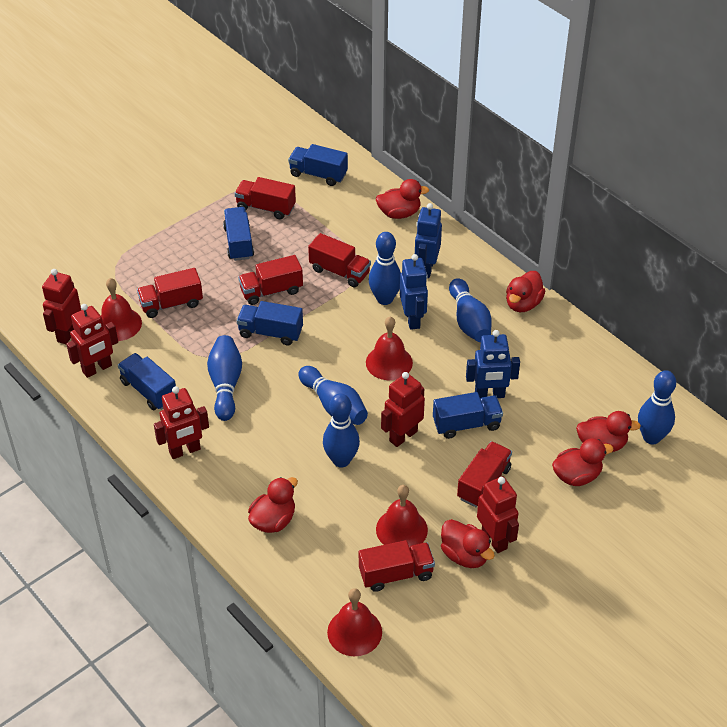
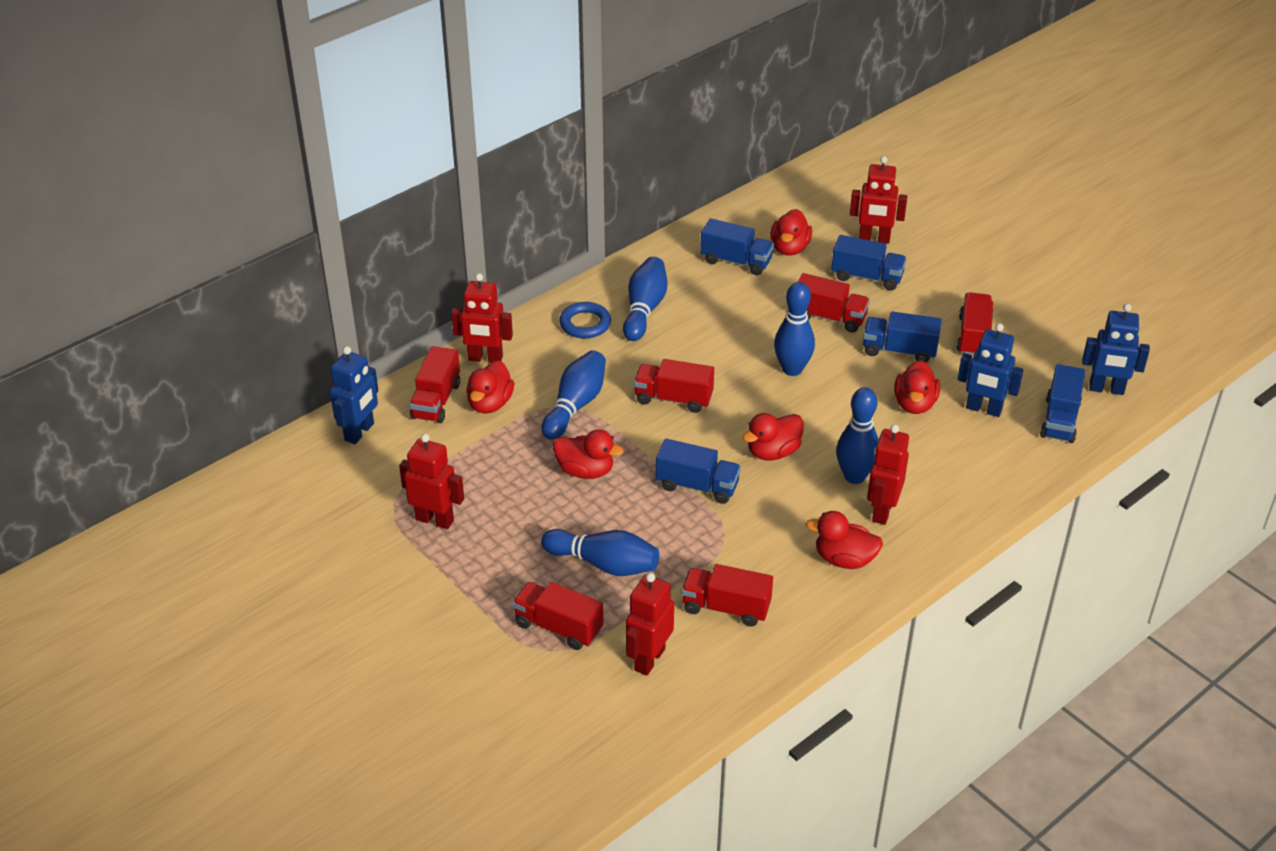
blue bowling pin: 6 -> 5
blue ring: 0 -> 1
red bell: 4 -> 0

